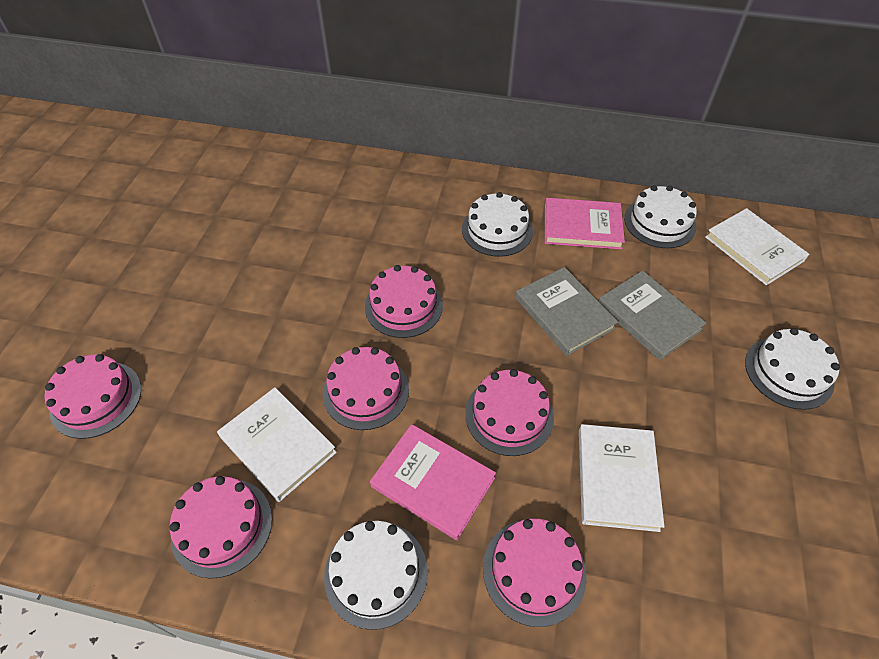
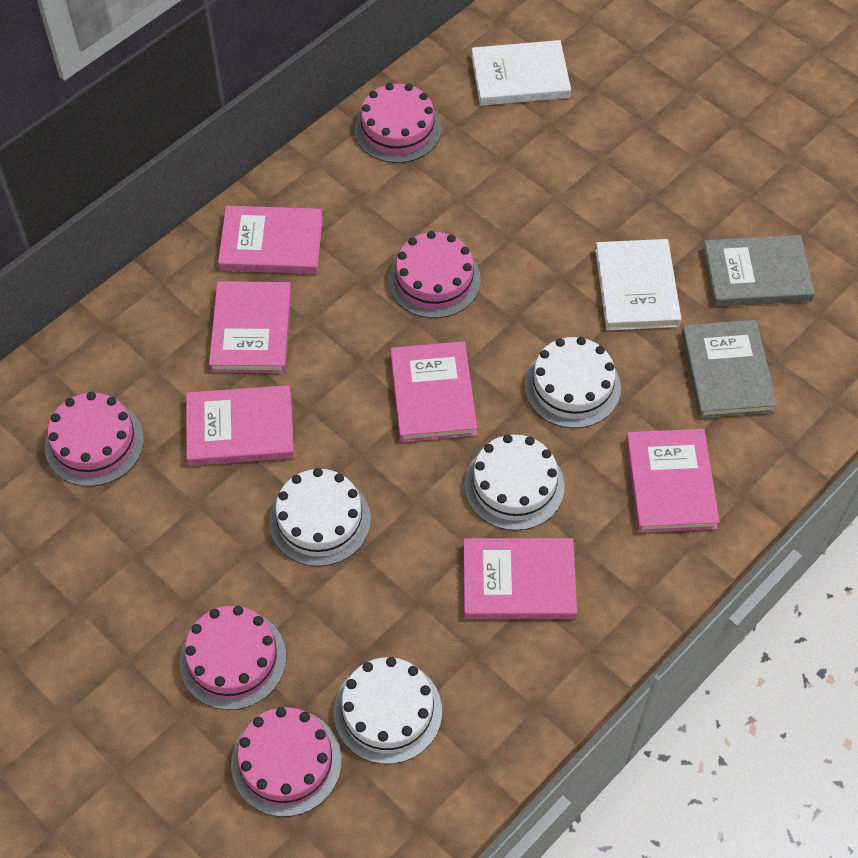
pink book: 2 -> 6
pink cake: 6 -> 5
white book: 3 -> 2

